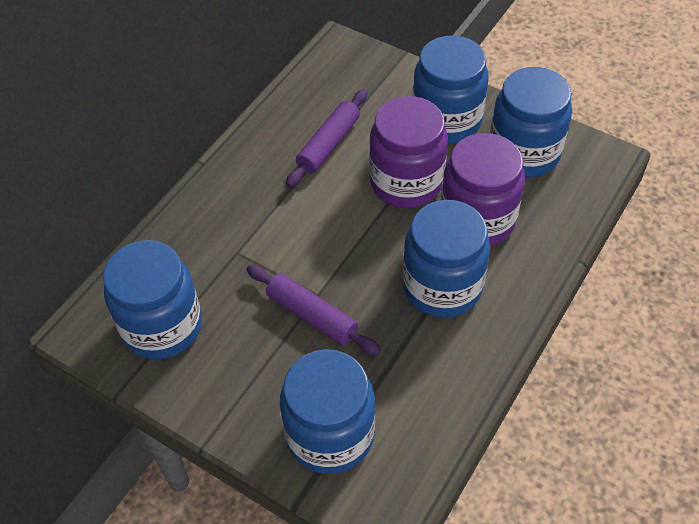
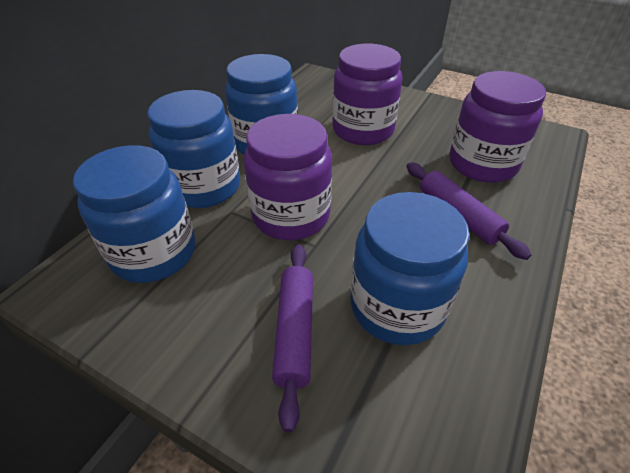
blue jar: 5 -> 4
purple jar: 2 -> 3

